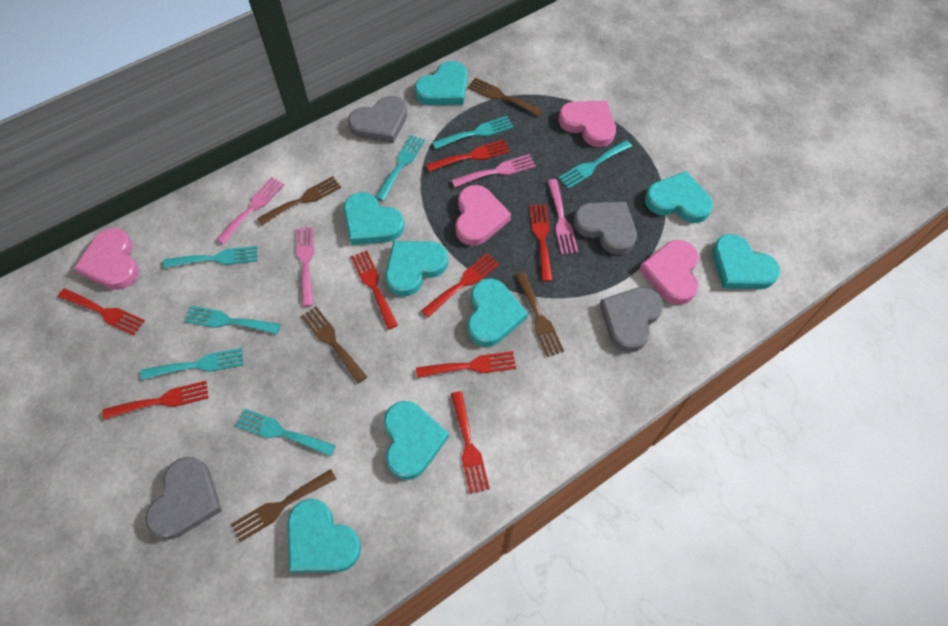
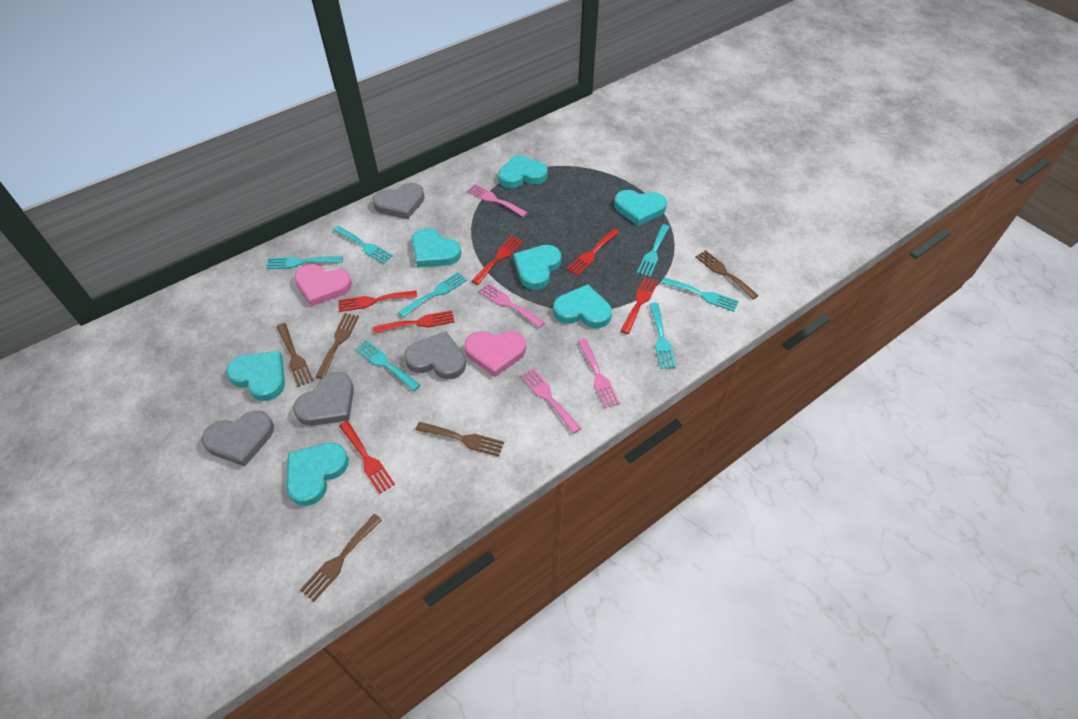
pink heart: 4 -> 2
red fork: 8 -> 6
turquoise heart: 8 -> 7

